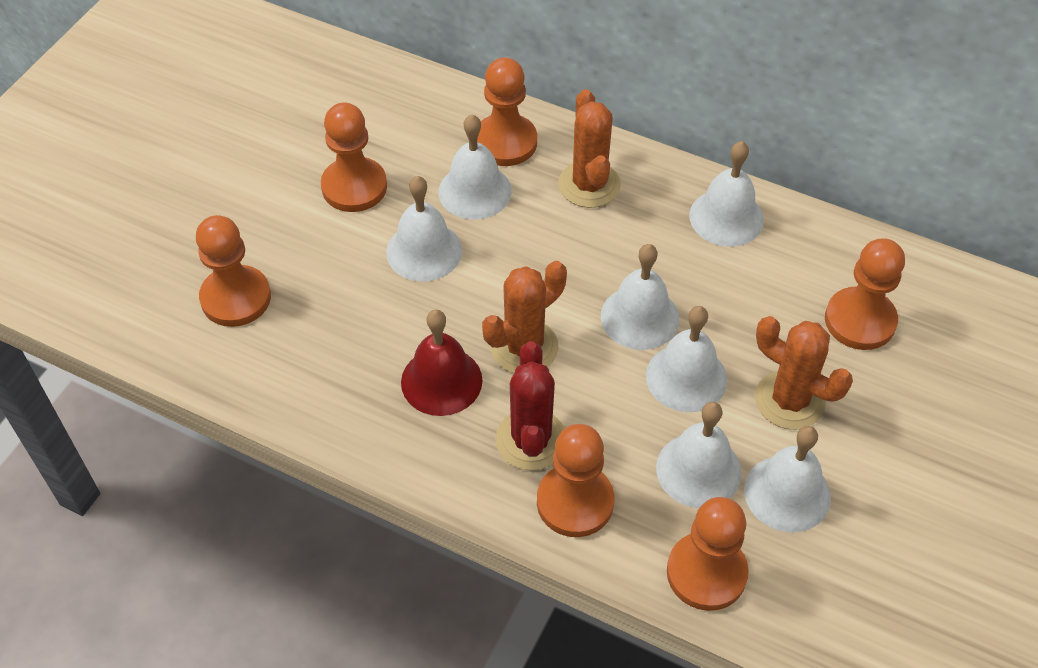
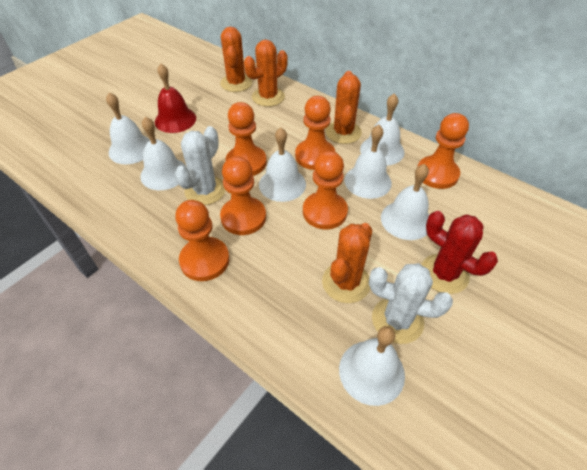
orange cactus: 3 -> 4
white cactus: 0 -> 2

